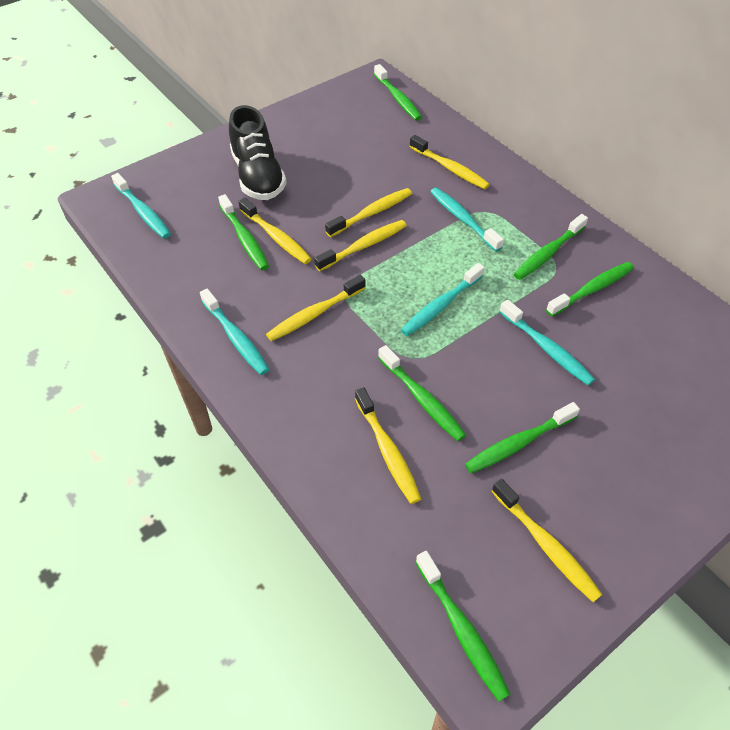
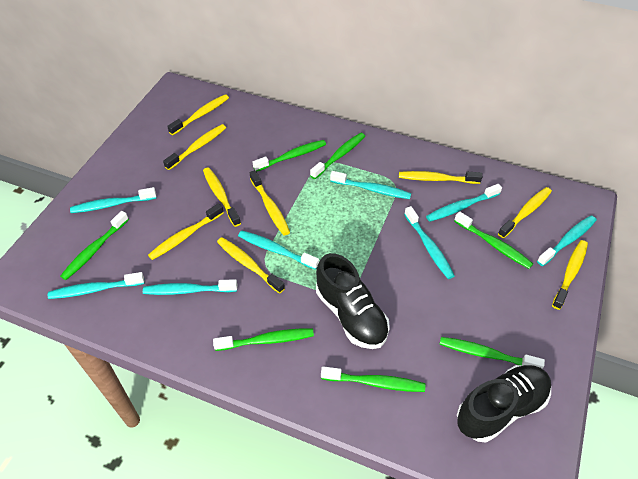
black shoe: 1 -> 2
turquoise toothbrush: 5 -> 8
yellow toothbrush: 7 -> 9

